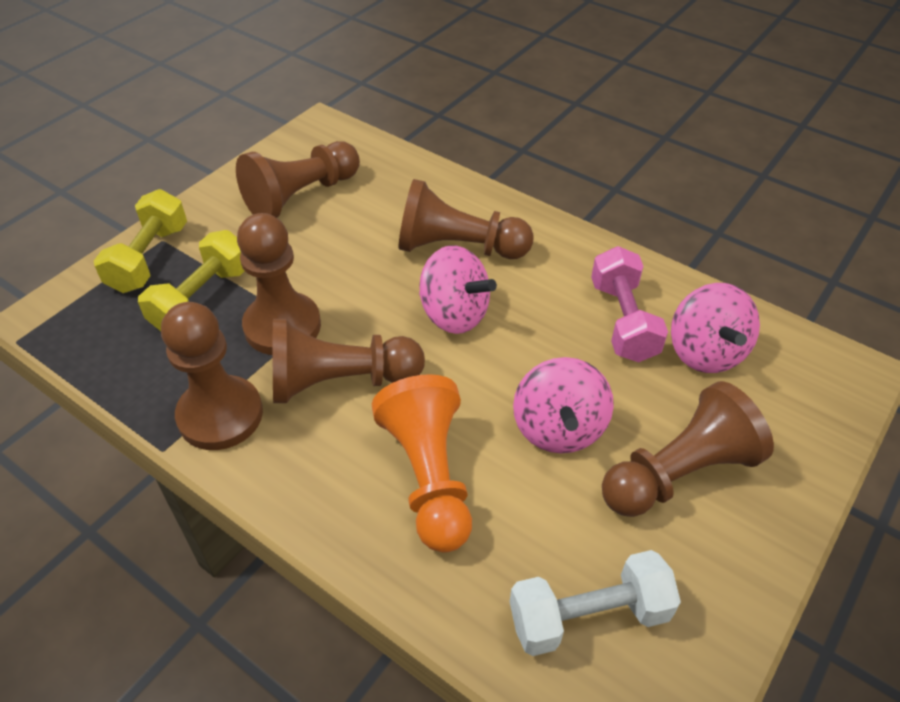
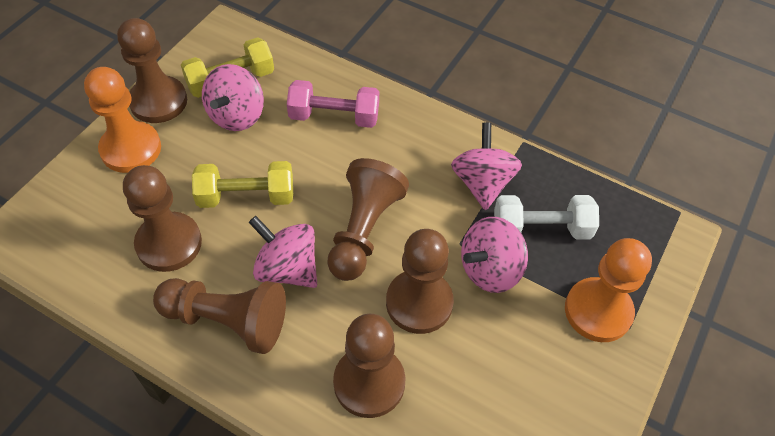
orange pawn: 1 -> 2
pink spinning top: 3 -> 4

